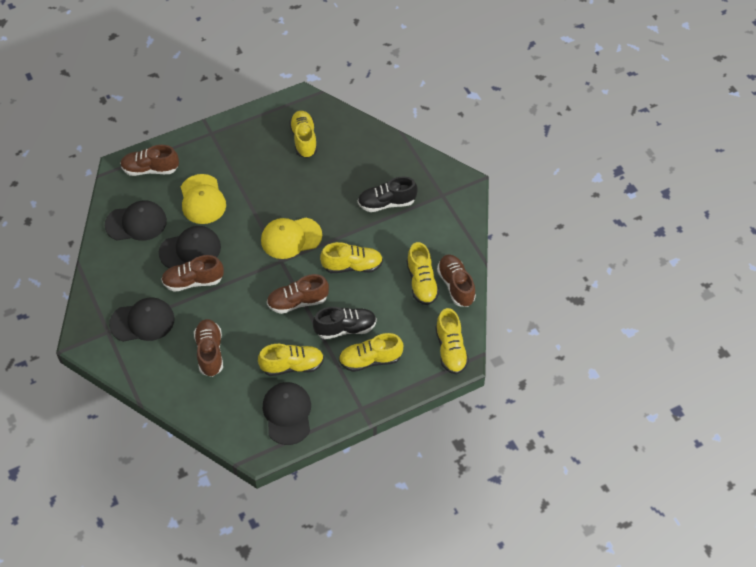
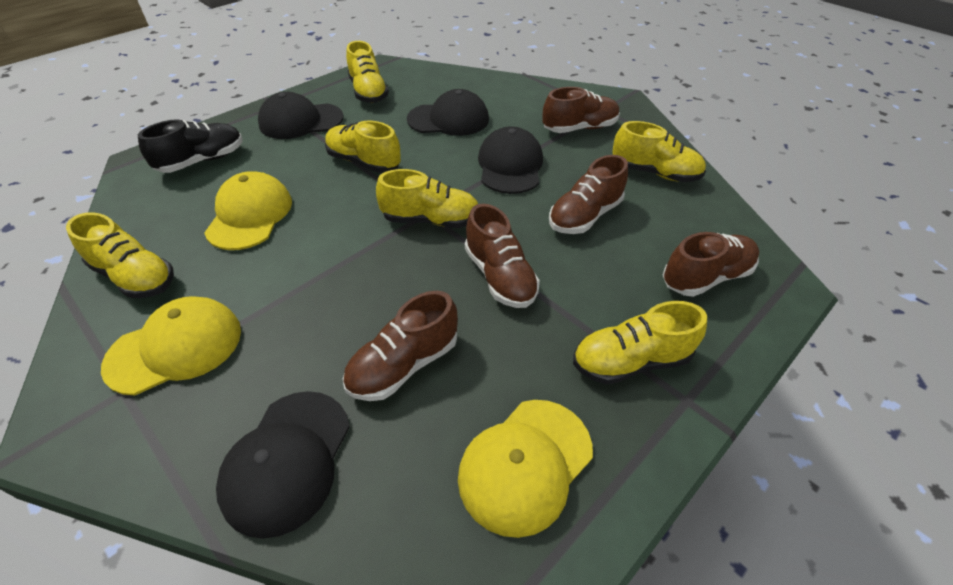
black shoe: 2 -> 1
yellow cap: 2 -> 3

